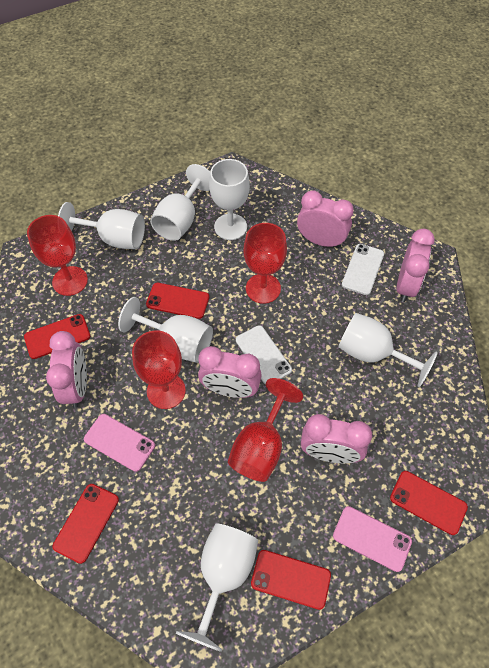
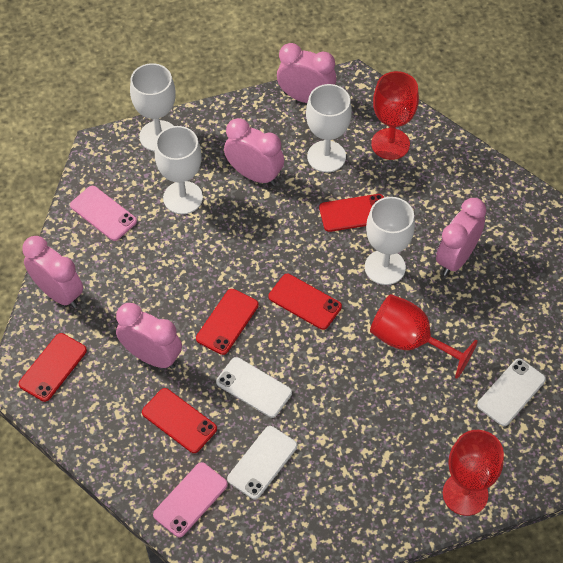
red goblet: 4 -> 3
white goblet: 6 -> 4
white phone: 2 -> 3

